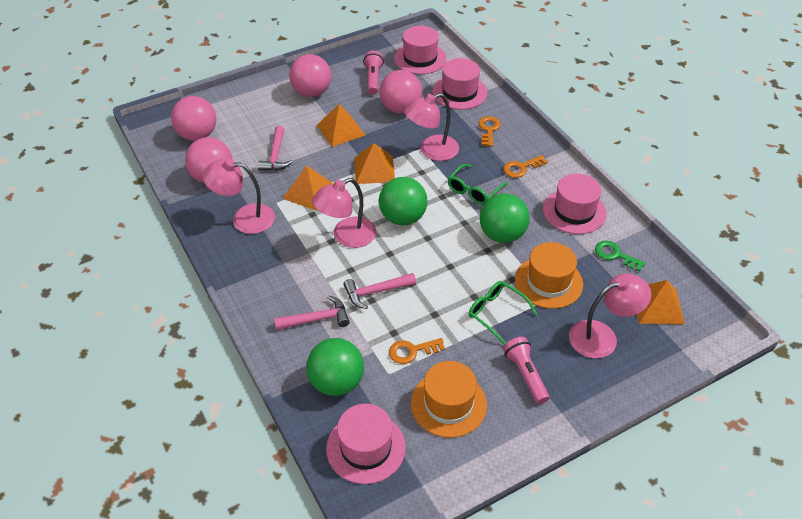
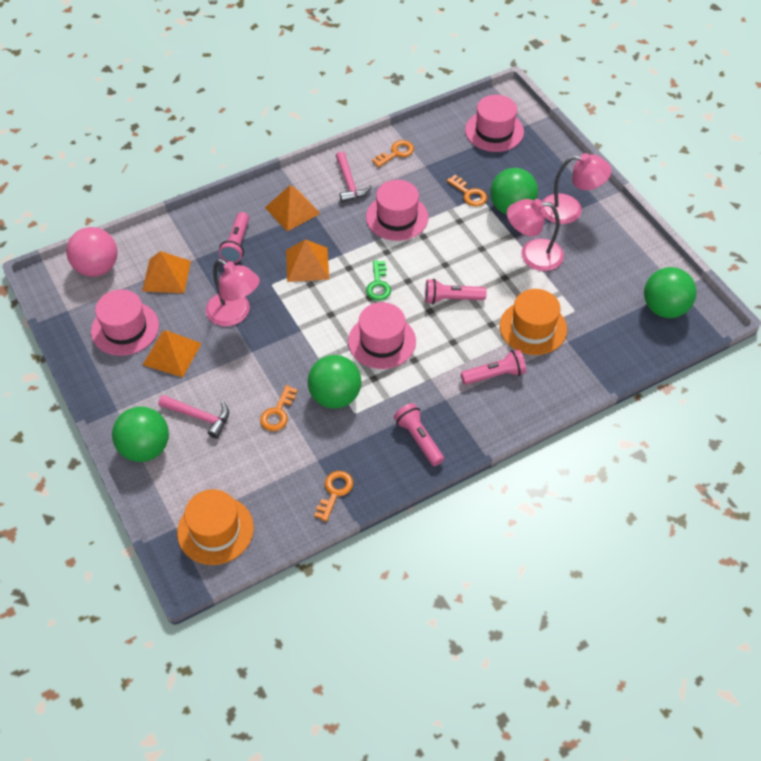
green ball: 3 -> 4
green glasses: 2 -> 0
orange key: 3 -> 4
pink ball: 4 -> 1
pink flashlight: 2 -> 4
pink hammer: 3 -> 2
pink lamp: 4 -> 3

